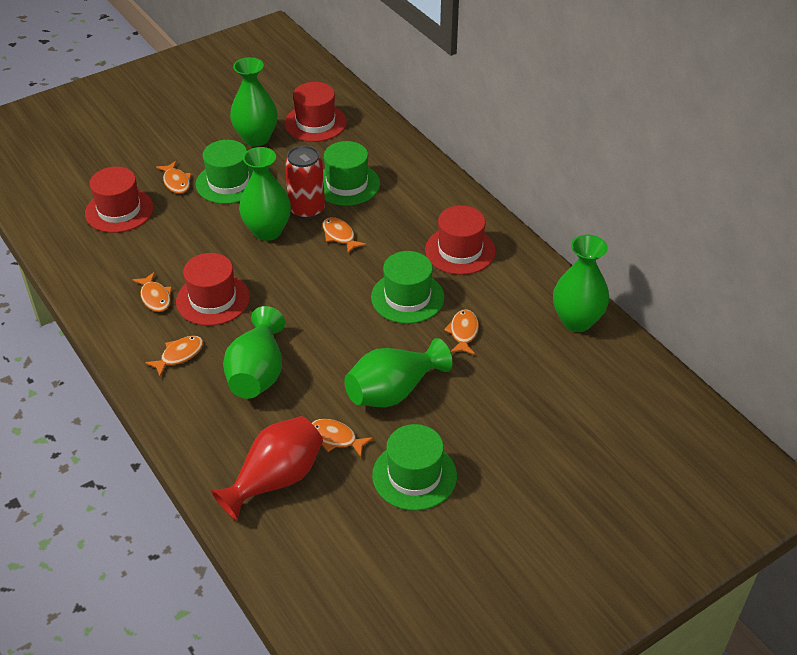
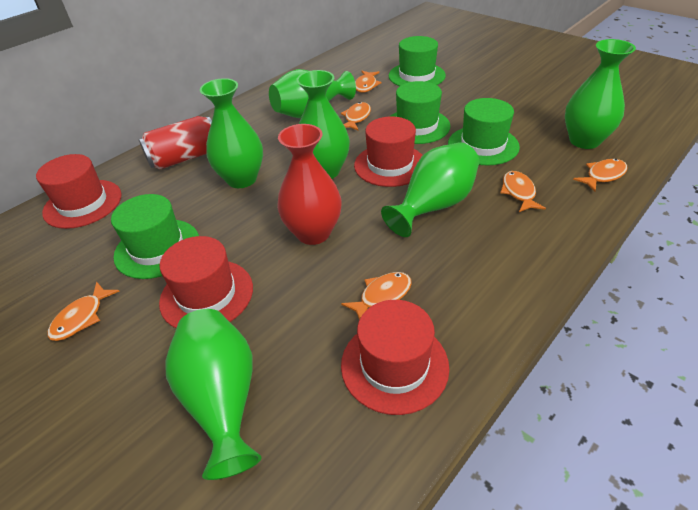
green vase: 5 -> 6

